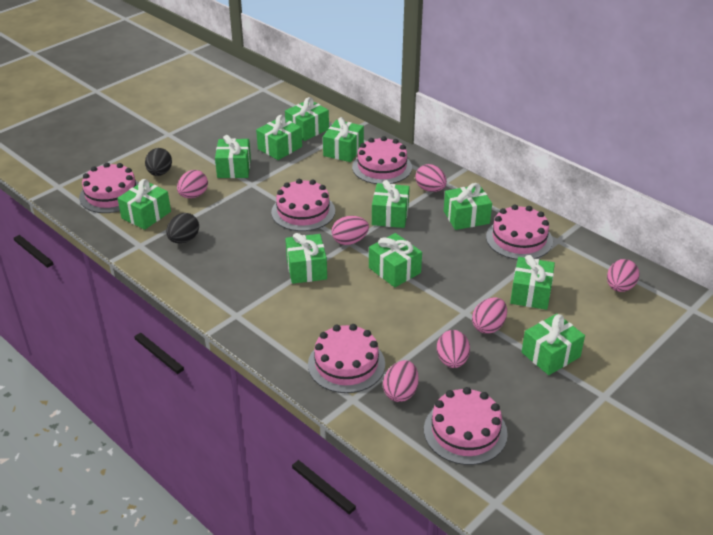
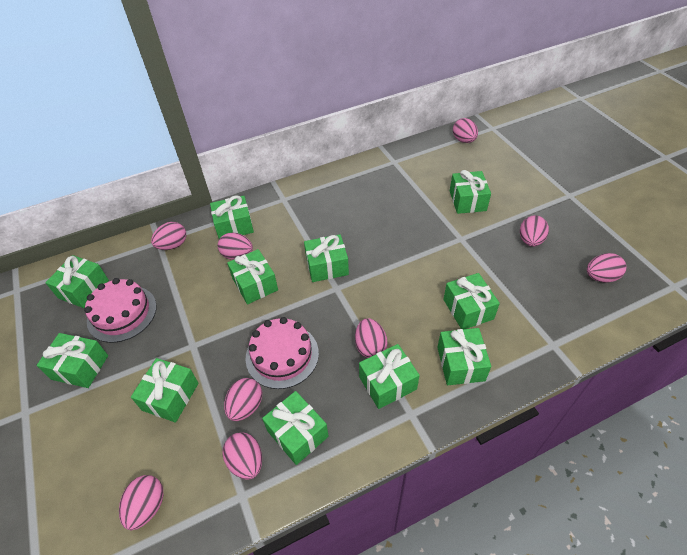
black egg: 2 -> 0
pink cake: 6 -> 2
pink egg: 7 -> 9

